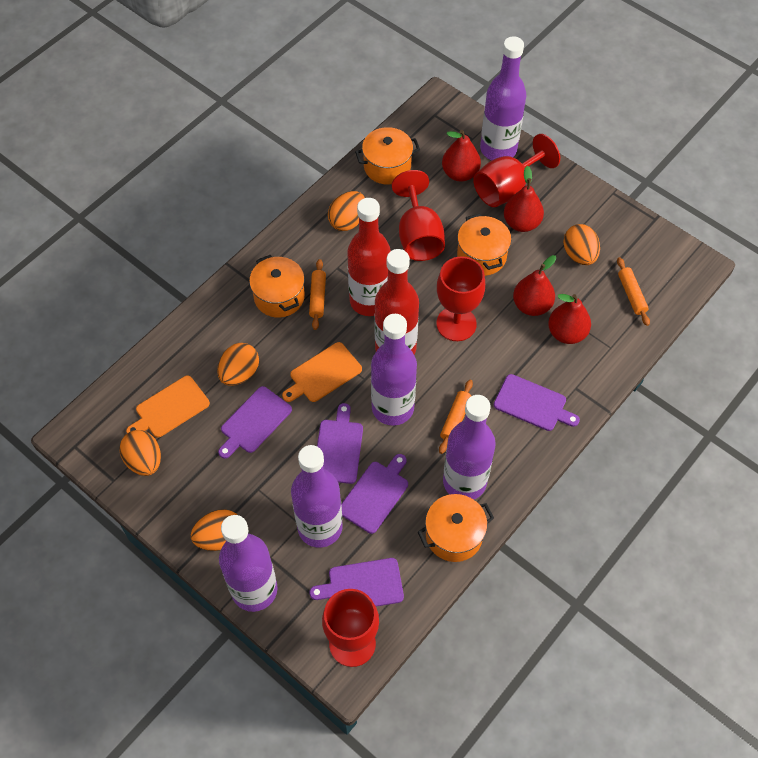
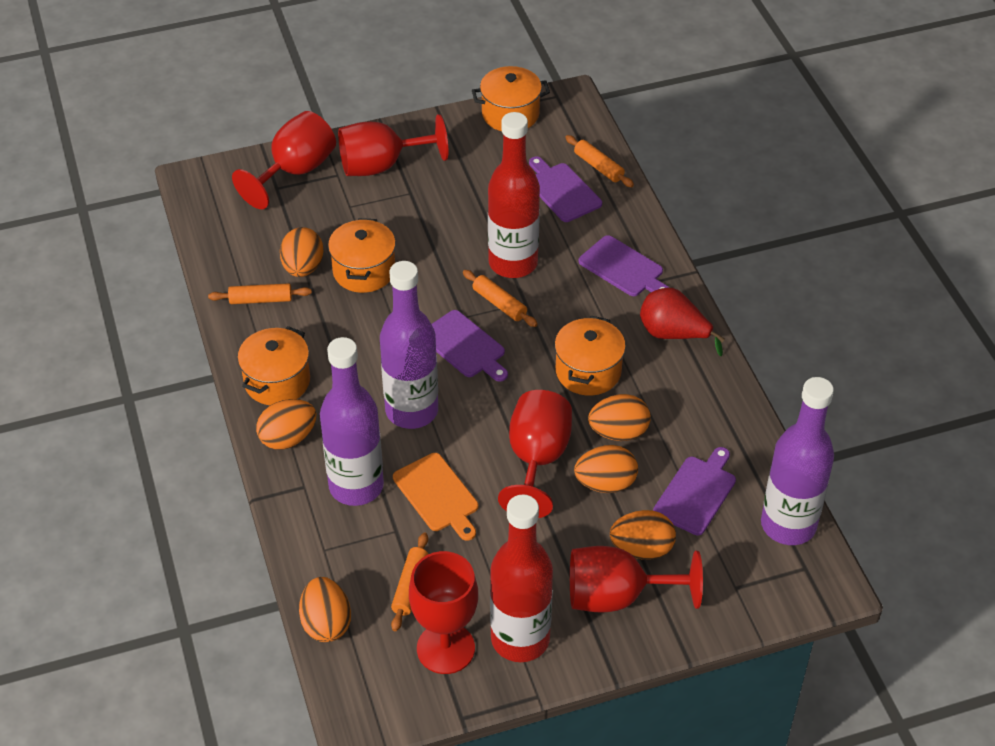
orange cutting board: 2 -> 1
orange egg: 5 -> 6
orange rolling pin: 3 -> 4
purple bottle: 5 -> 3
purple cutting board: 5 -> 4
red goblet: 4 -> 5
red pear: 4 -> 1

